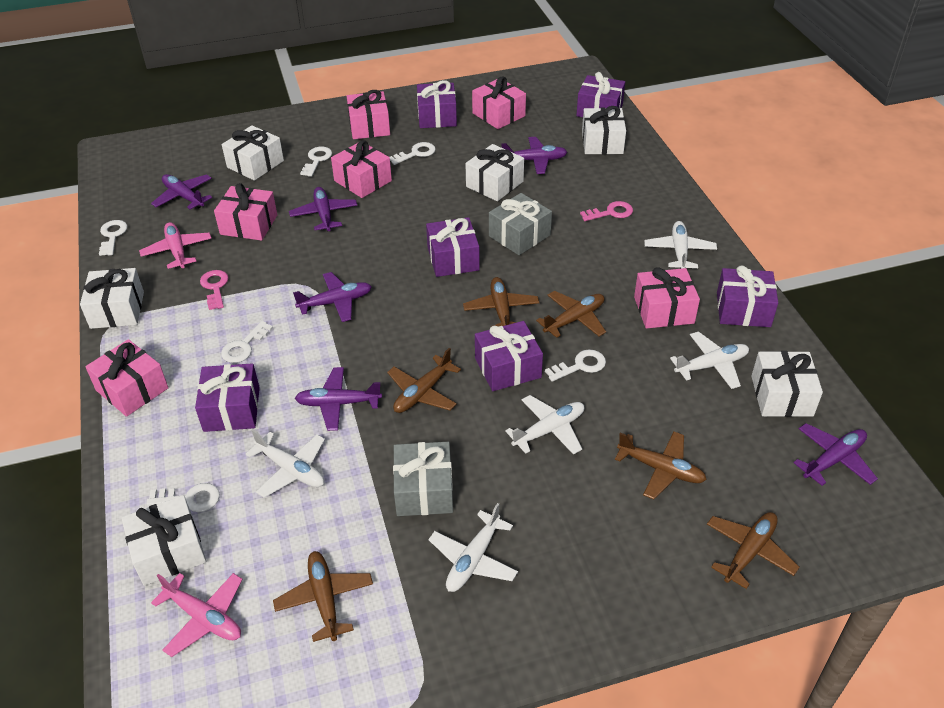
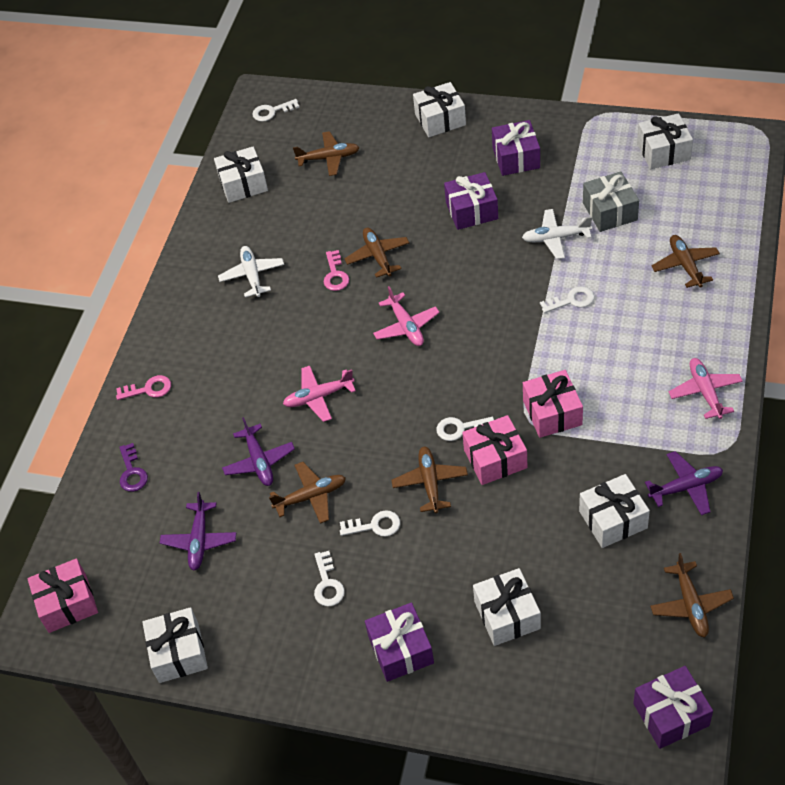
grey gift: 2 -> 1
pink gift: 6 -> 3
pink plane: 2 -> 3
purple gift: 6 -> 4
purple key: 0 -> 1
purple plane: 6 -> 3
white key: 6 -> 5
white plane: 5 -> 2

